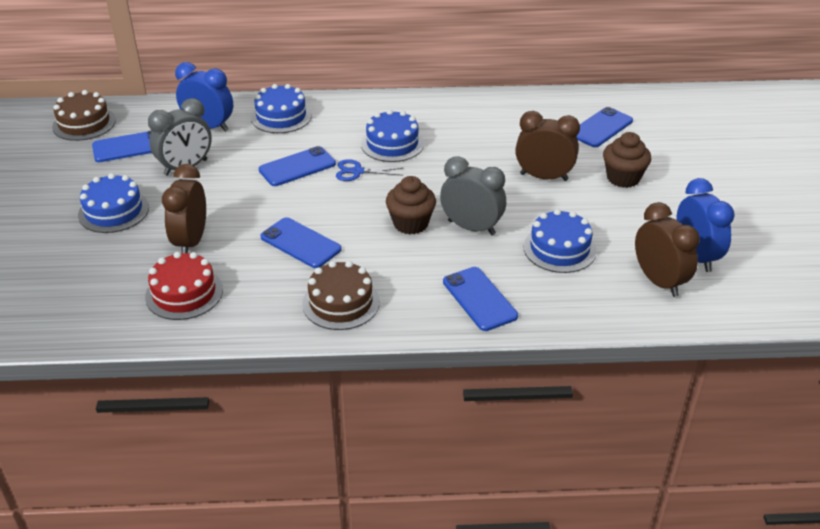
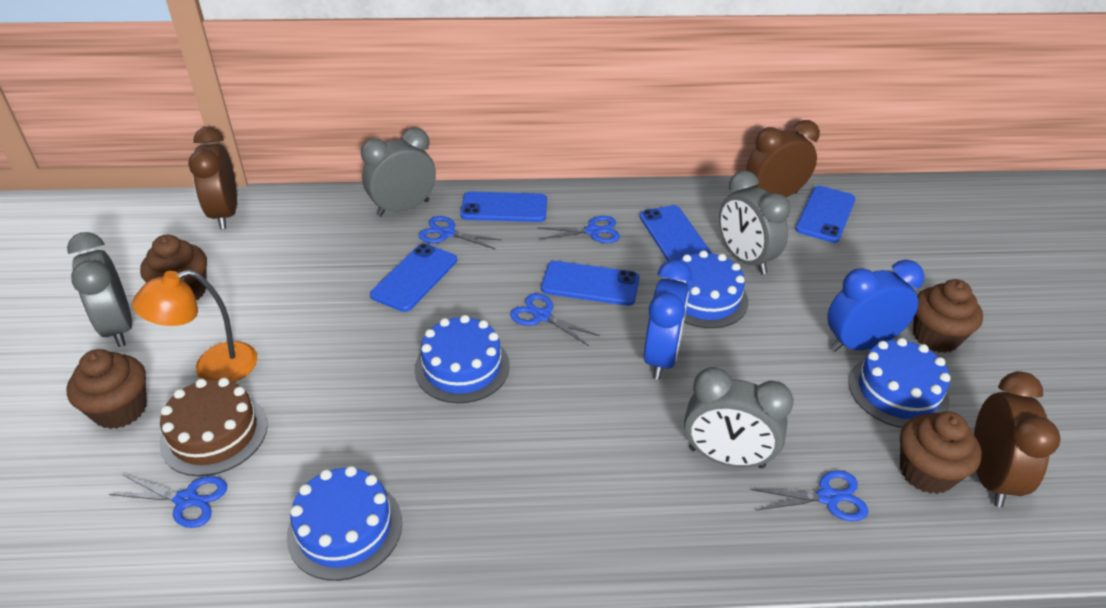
blue scissors: 1 -> 5
brown cake: 2 -> 1
brown cupcake: 2 -> 4
grey clock: 2 -> 4
orange lamp: 0 -> 1
red cake: 1 -> 0

